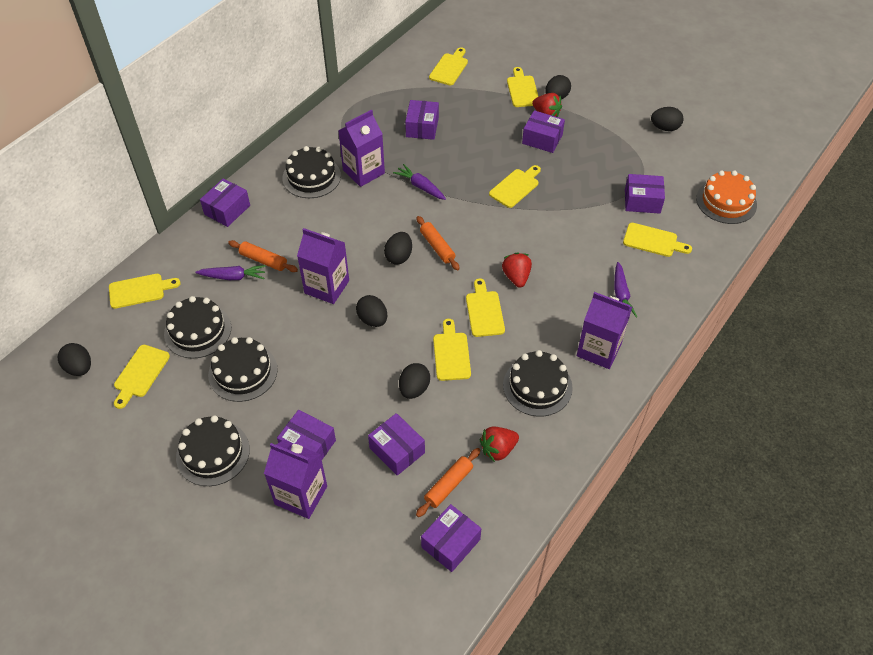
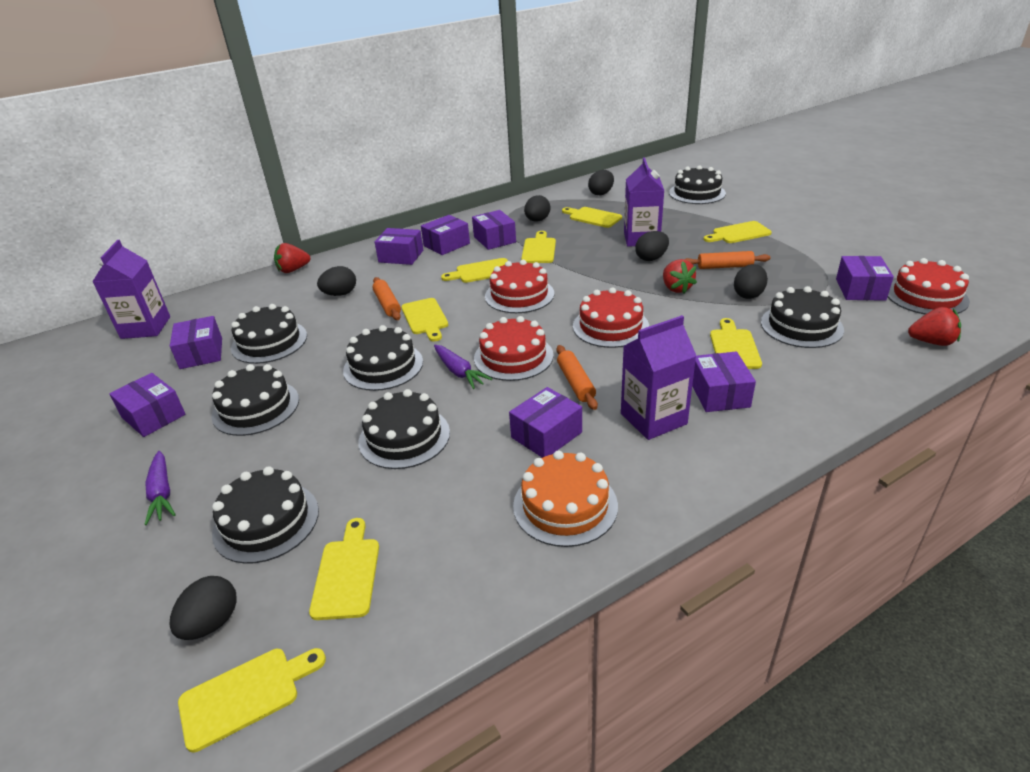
black cake: 5 -> 7
purple box: 7 -> 8
purple carrot: 3 -> 2
purple carton: 4 -> 3
red cake: 0 -> 4

